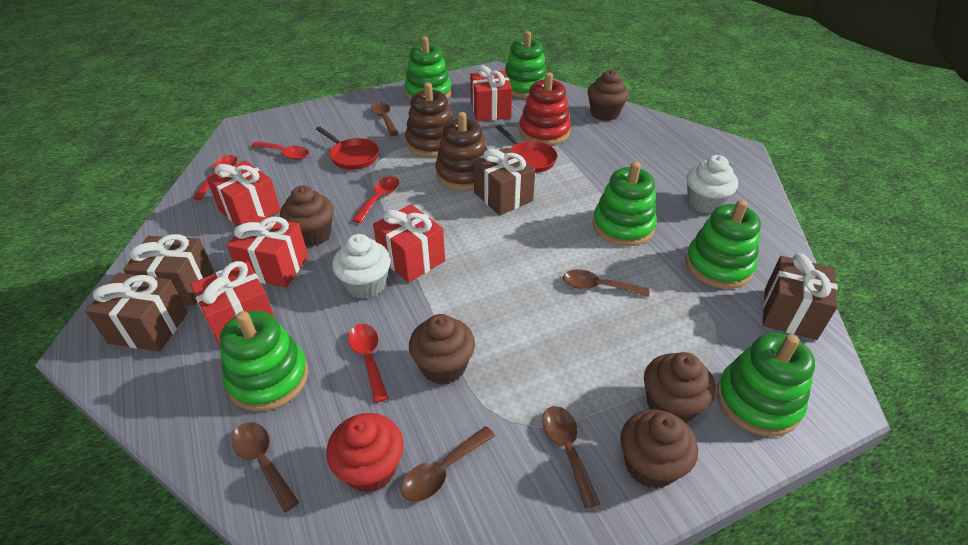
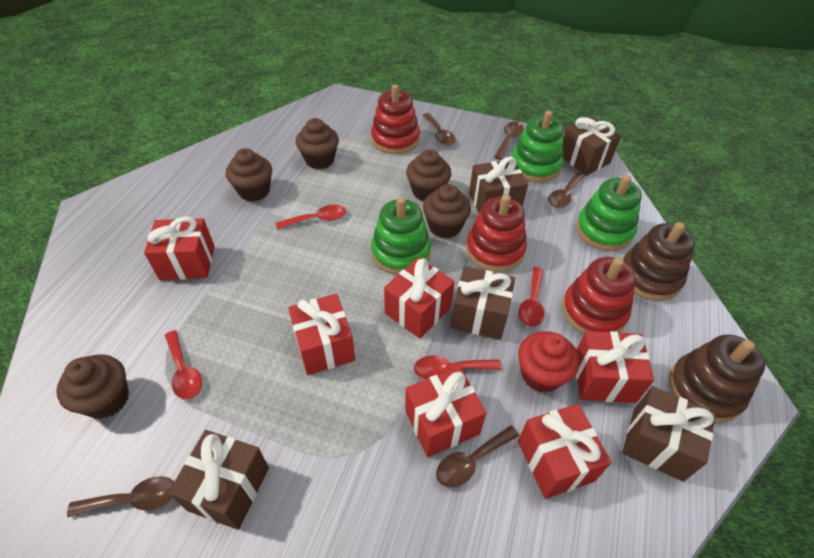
brown gift: 4 -> 5
green stacking toy: 6 -> 3
red gift: 5 -> 6
red pan: 2 -> 0
red stacking toy: 1 -> 3
white cupcake: 2 -> 0

